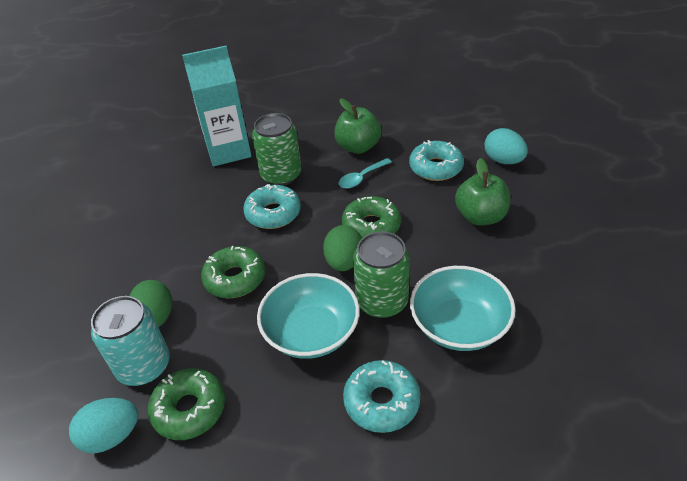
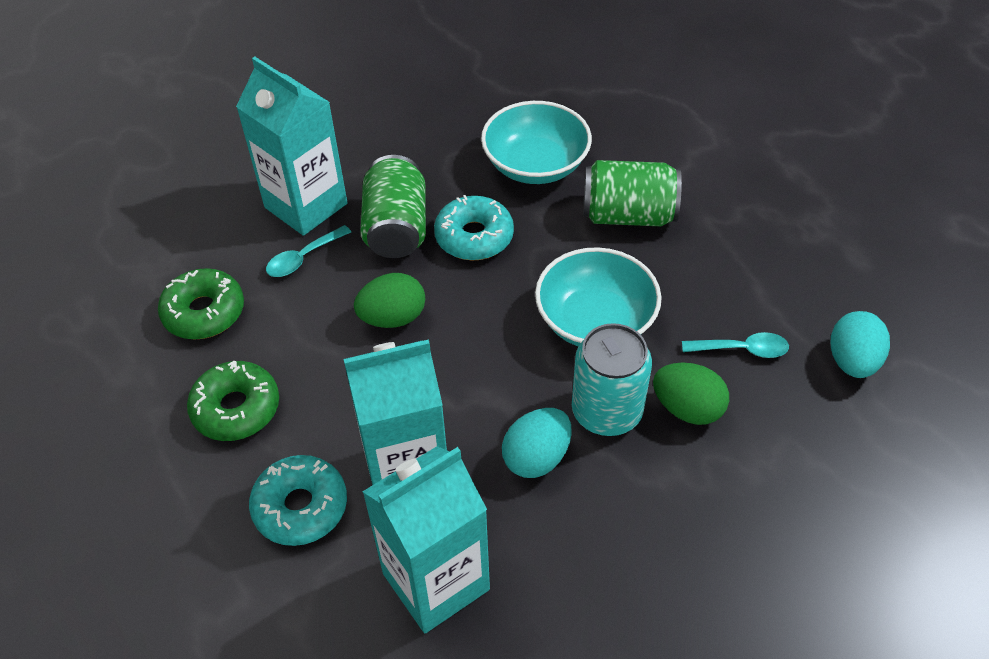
green apple: 2 -> 0
green donut: 3 -> 2
turquoise carton: 1 -> 3
turquoise donut: 3 -> 2
turquoise spoon: 1 -> 2

